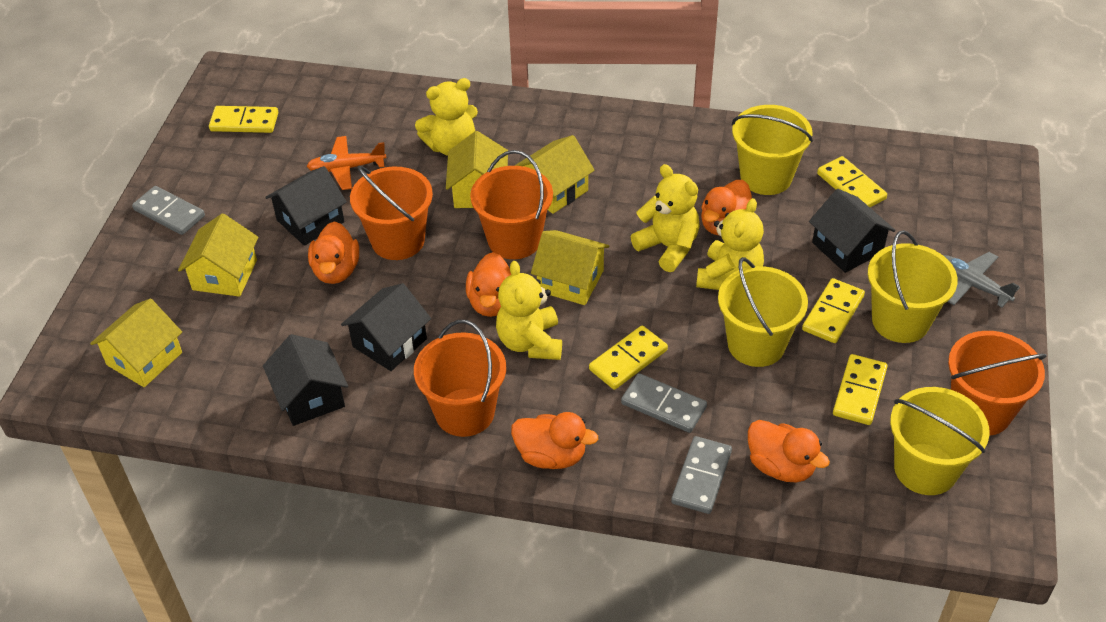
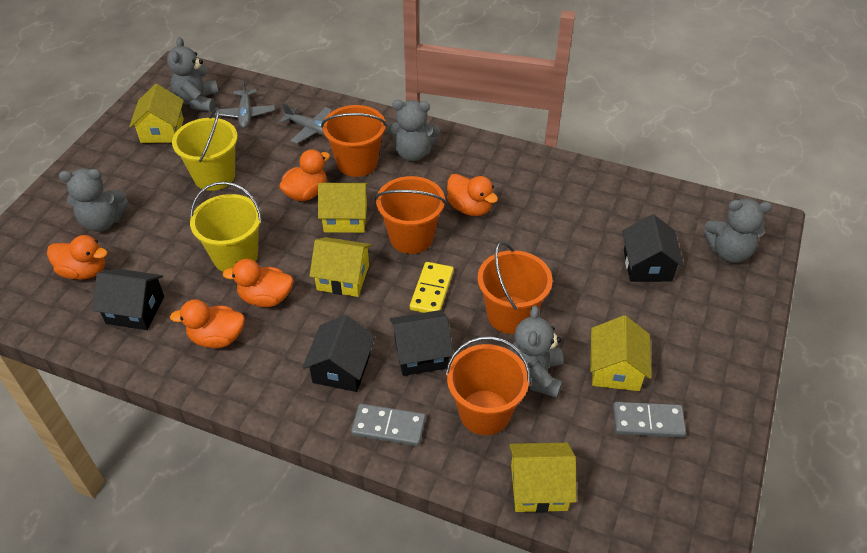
grey domino: 3 -> 2
grey plane: 1 -> 2
grey teddy bear: 0 -> 5
orange plane: 1 -> 0
yellow bucket: 4 -> 2
yellow domino: 5 -> 1
yellow teddy bear: 4 -> 0

